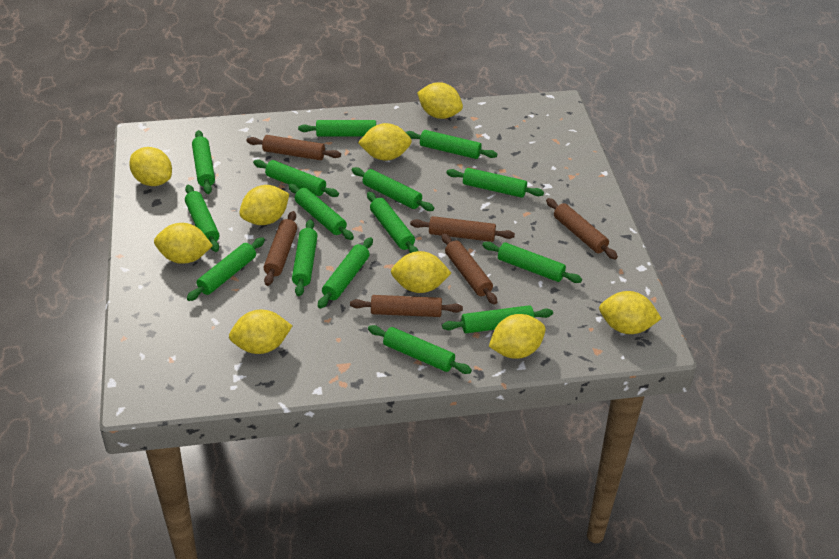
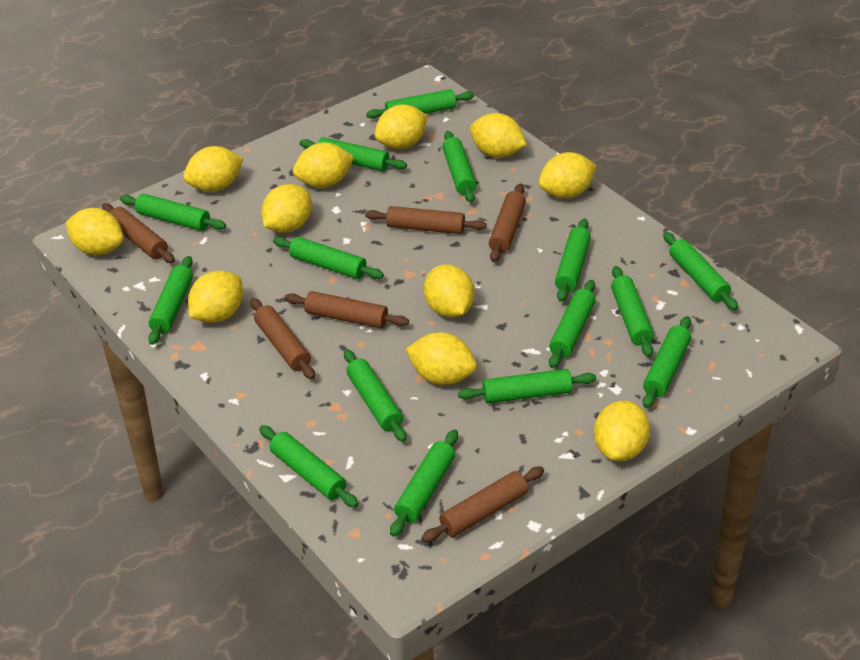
yellow lemon: 9 -> 11

